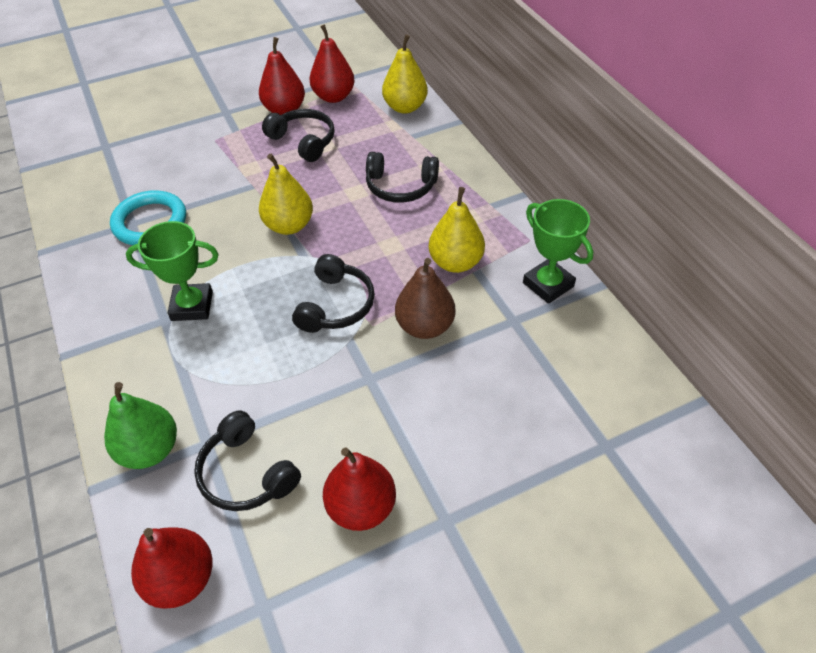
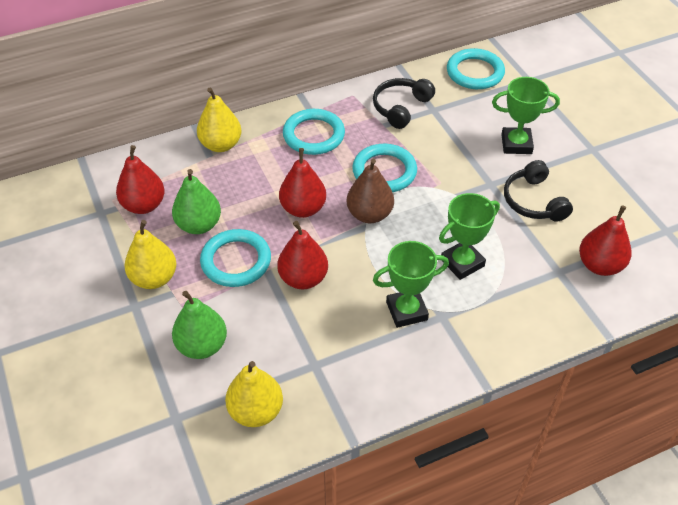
black headphones: 4 -> 2
green pear: 1 -> 2
green trophy: 2 -> 3
turquoise ring: 1 -> 4

